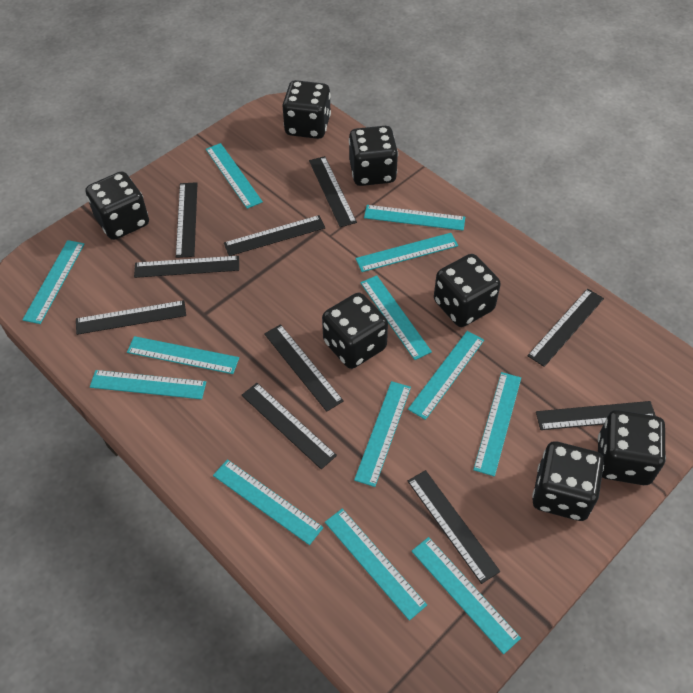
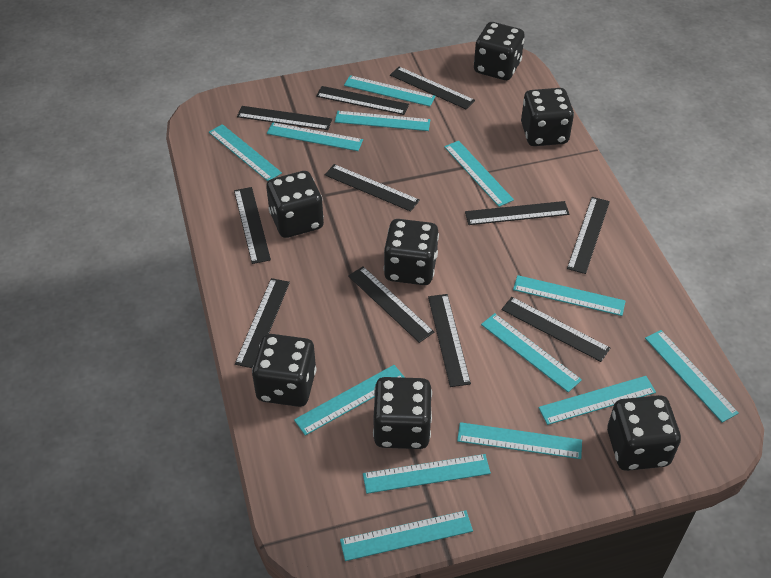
black ruler: 10 -> 11

